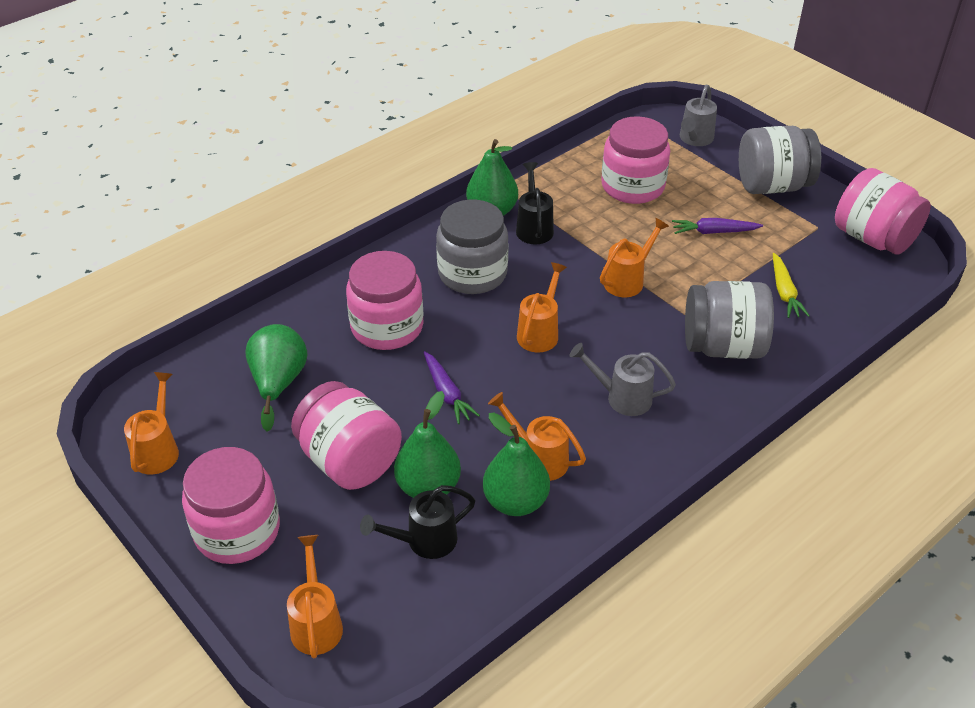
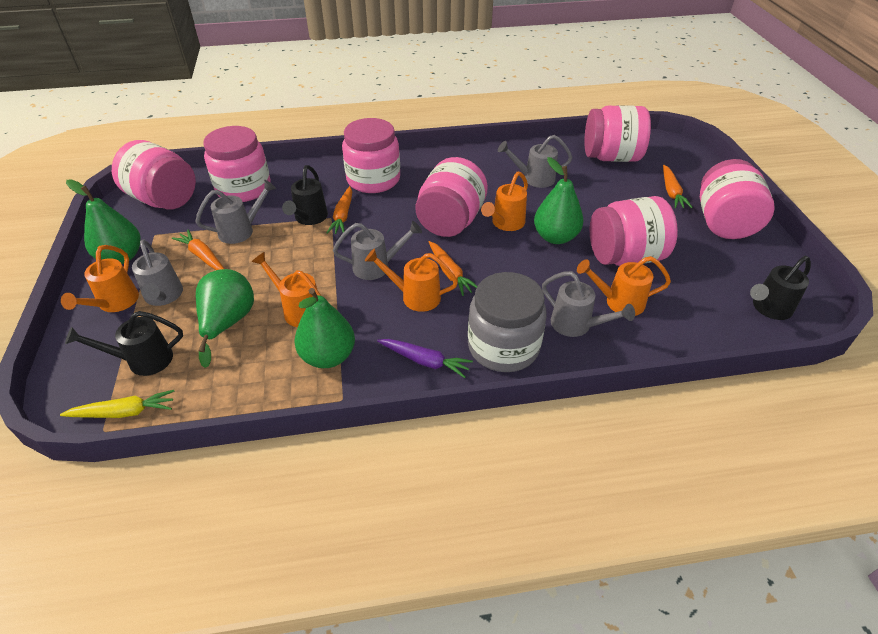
black watering can: 2 -> 3
grey jar: 3 -> 1
grey watering can: 2 -> 5
orange carrot: 0 -> 4
pink jar: 5 -> 7
purple carrot: 2 -> 1

